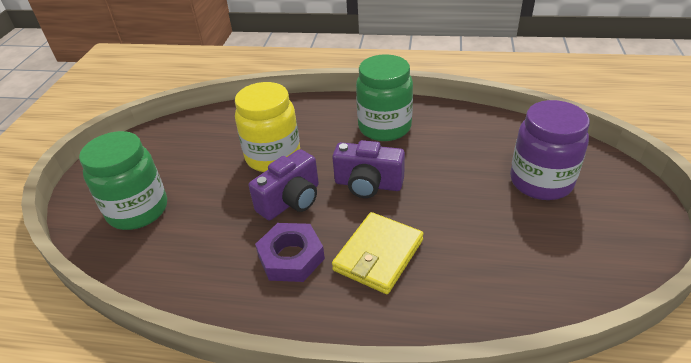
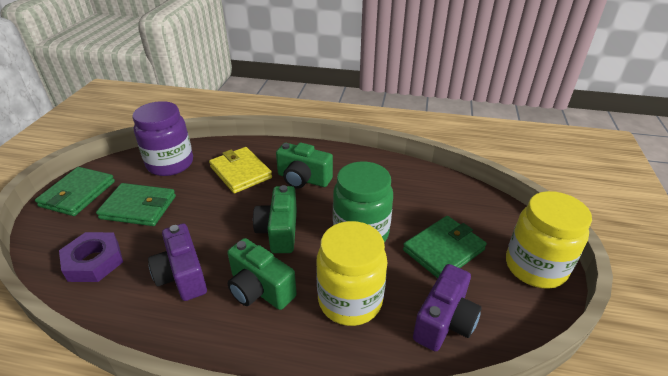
green camera: 0 -> 3
green jar: 2 -> 1
green wallet: 0 -> 3
yellow jar: 1 -> 2

